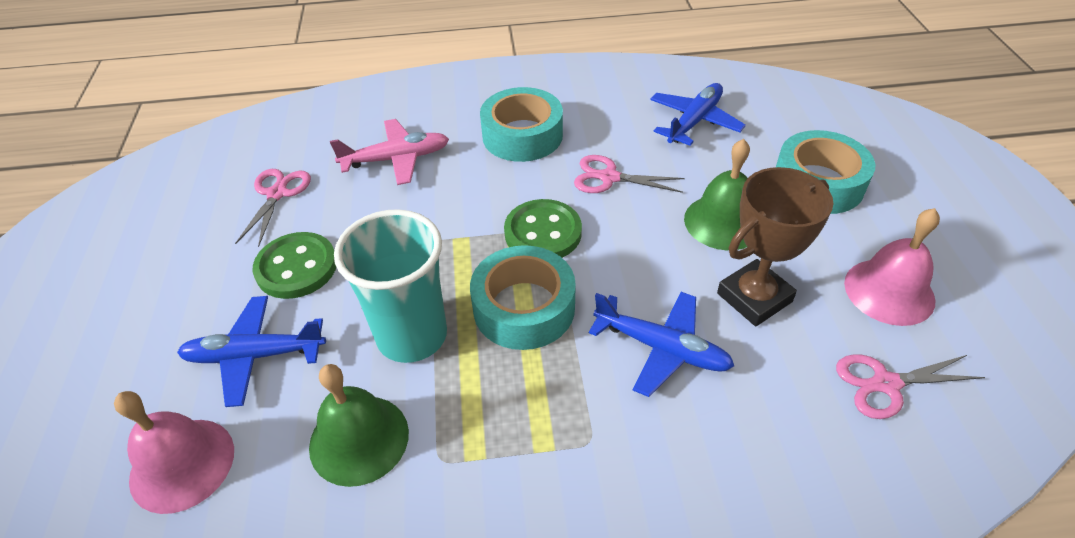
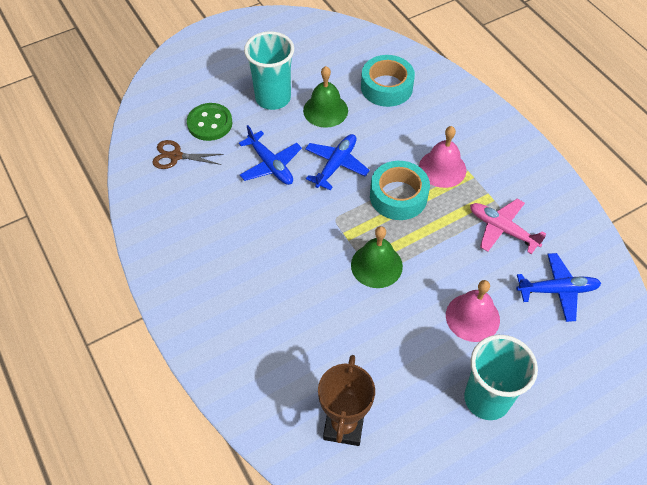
brown scissors: 0 -> 1
green button: 2 -> 1
pink scissors: 3 -> 0
turquoise cup: 1 -> 2
turquoise tape: 3 -> 2

